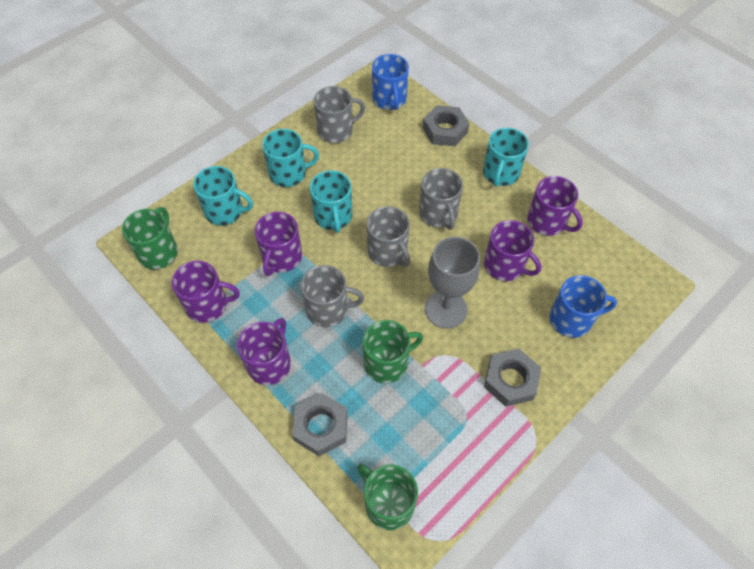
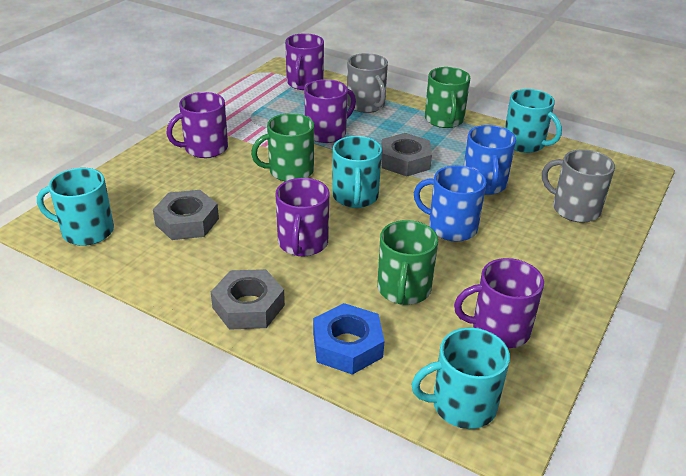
blue nut: 0 -> 1
grey goblet: 1 -> 0
grey mug: 4 -> 2

